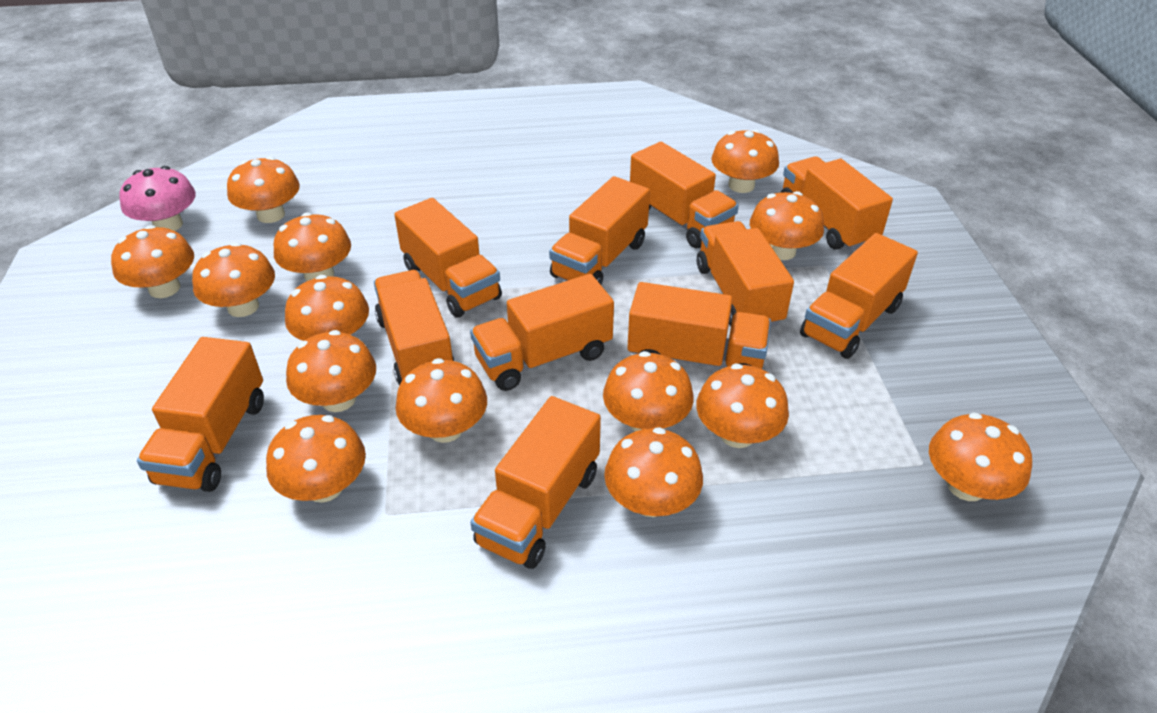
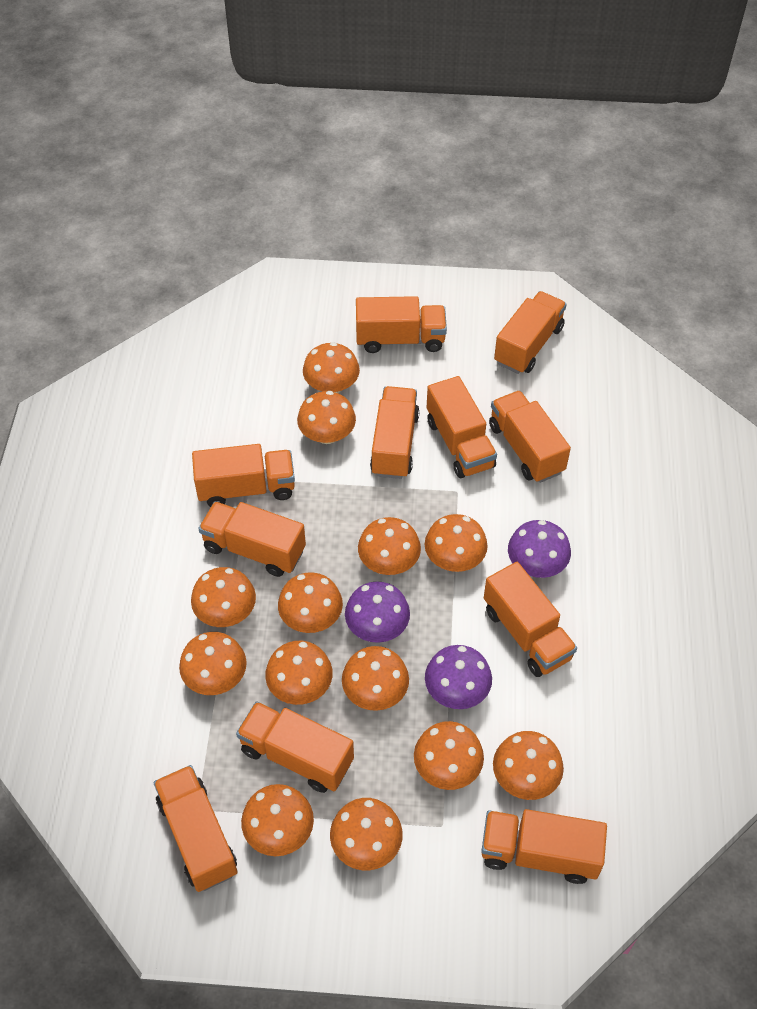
orange mushroom: 14 -> 13
pink mushroom: 1 -> 0
purple mushroom: 0 -> 3

